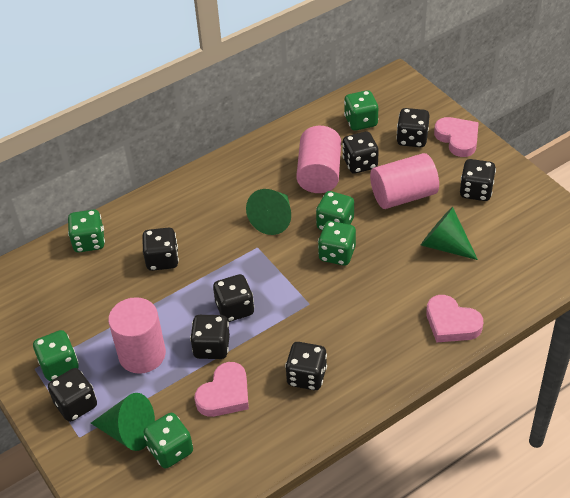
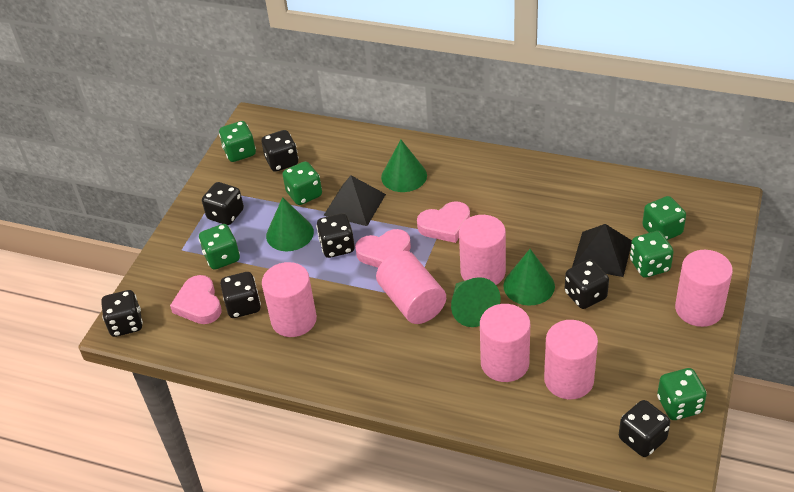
black dice: 8 -> 7
black pyramid: 0 -> 2
green cone: 3 -> 4
pink cylinder: 3 -> 6

